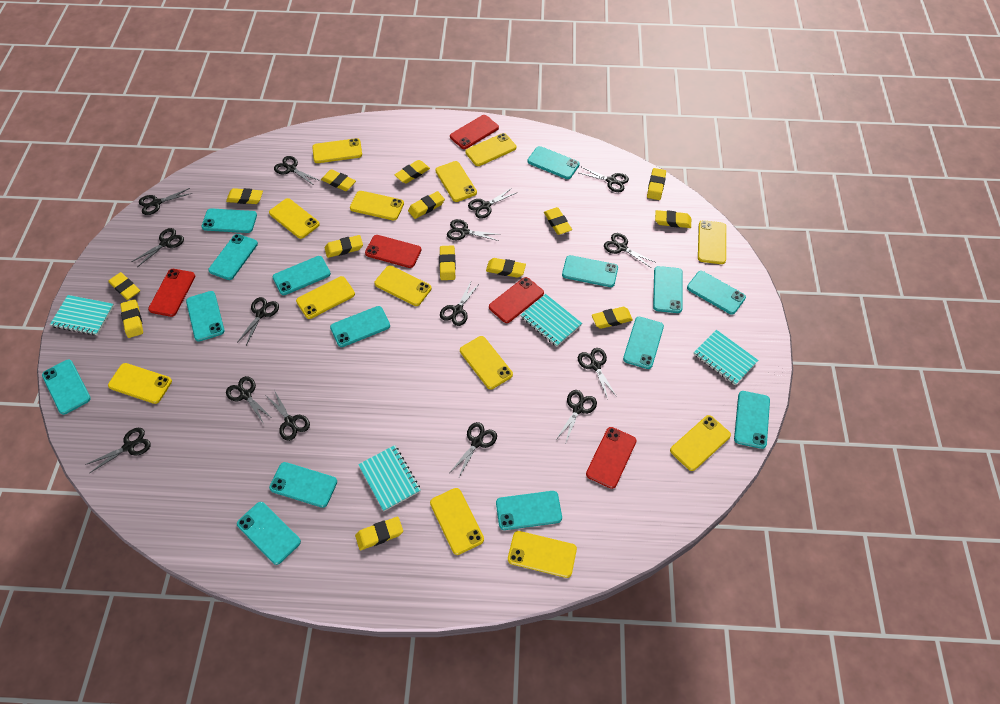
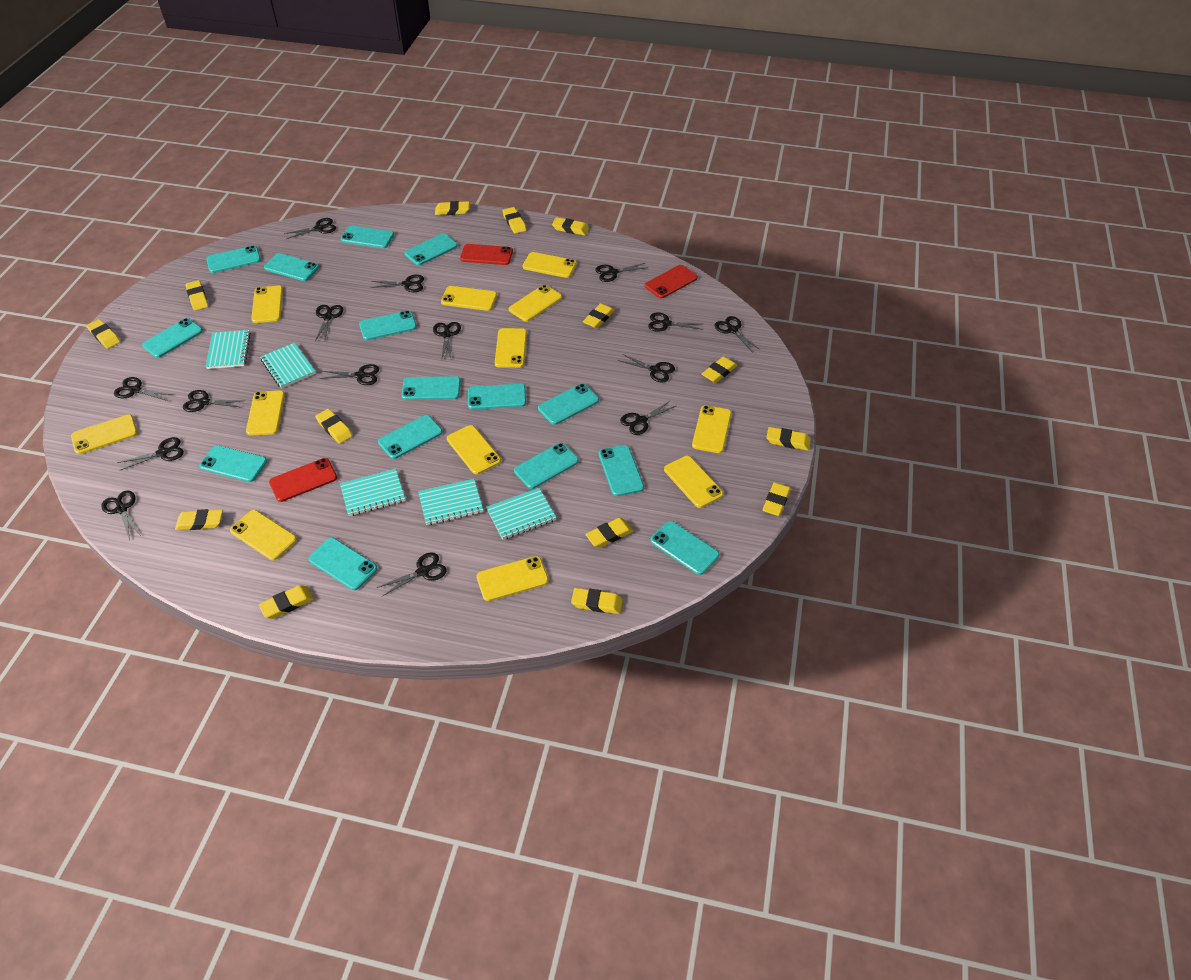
red phone: 5 -> 3
turquoise notebook: 4 -> 5
yellow phone: 13 -> 12

